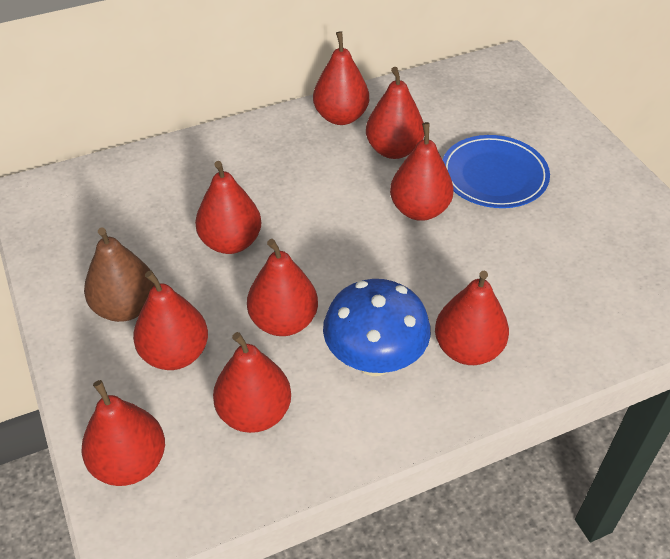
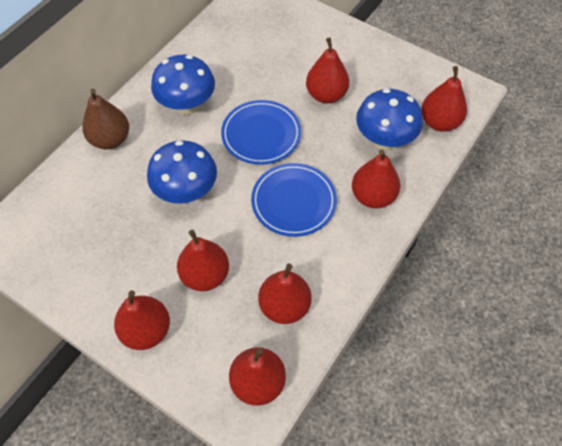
blue mushroom: 1 -> 3
blue plate: 1 -> 2
red pear: 9 -> 7

